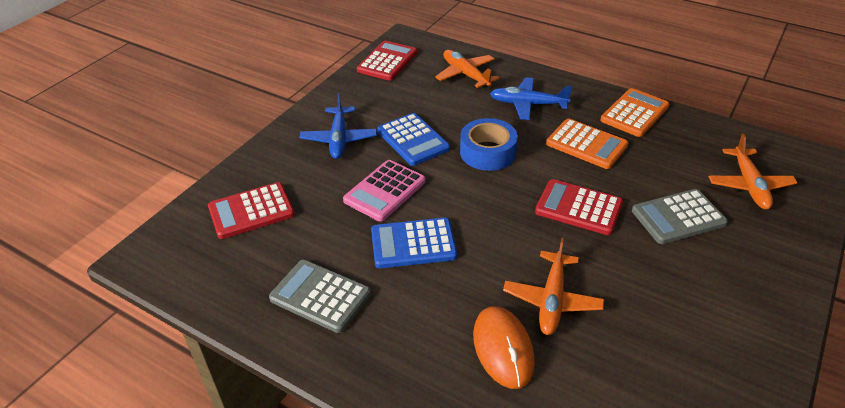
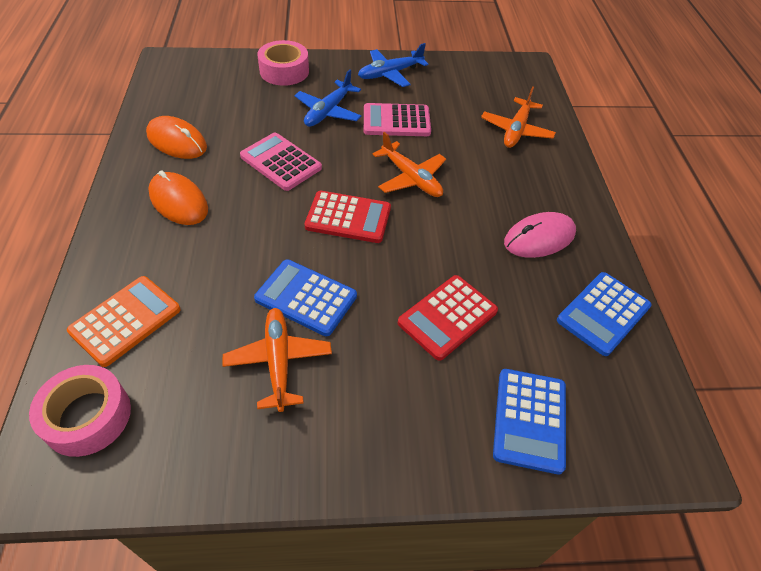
blue calculator: 2 -> 3
blue tape: 1 -> 0
grey calculator: 2 -> 0
orange calculator: 2 -> 1
orange mouse: 1 -> 2
pink calculator: 1 -> 2
pink mouse: 0 -> 1
pink tape: 0 -> 2
red calculator: 3 -> 2

